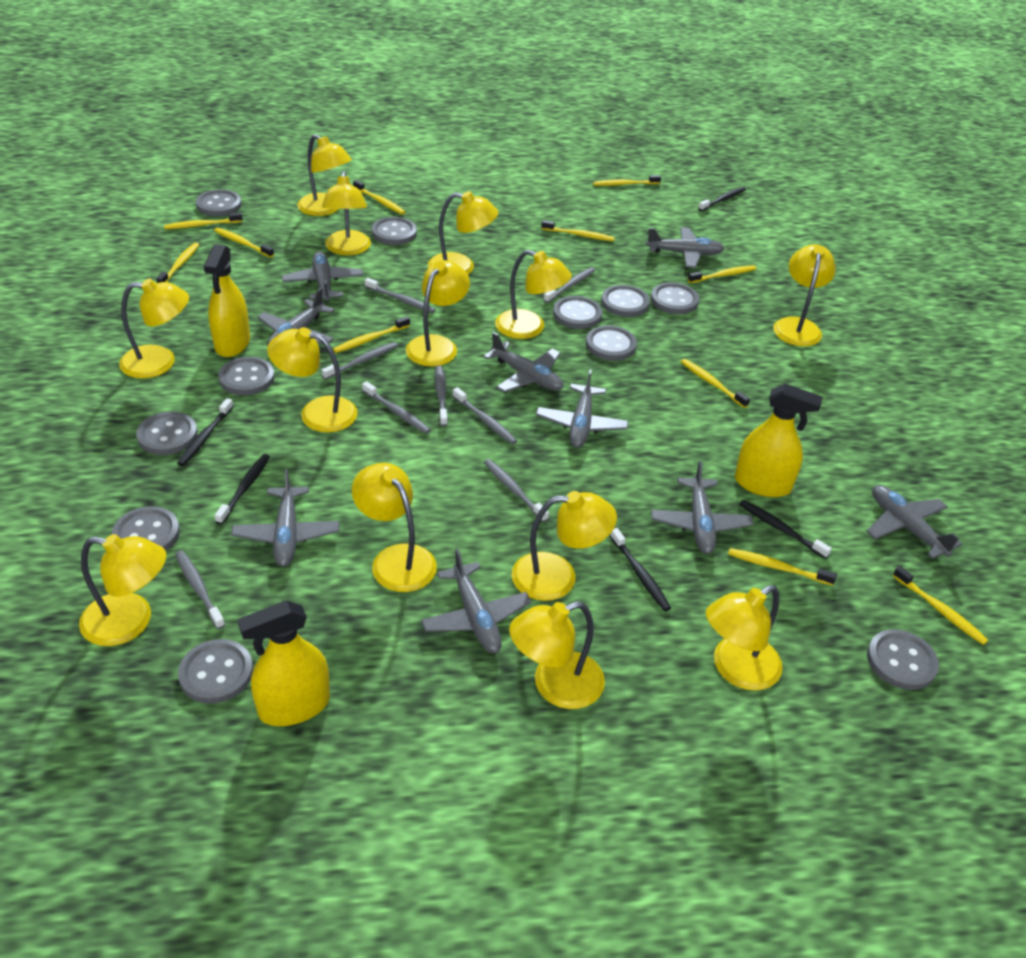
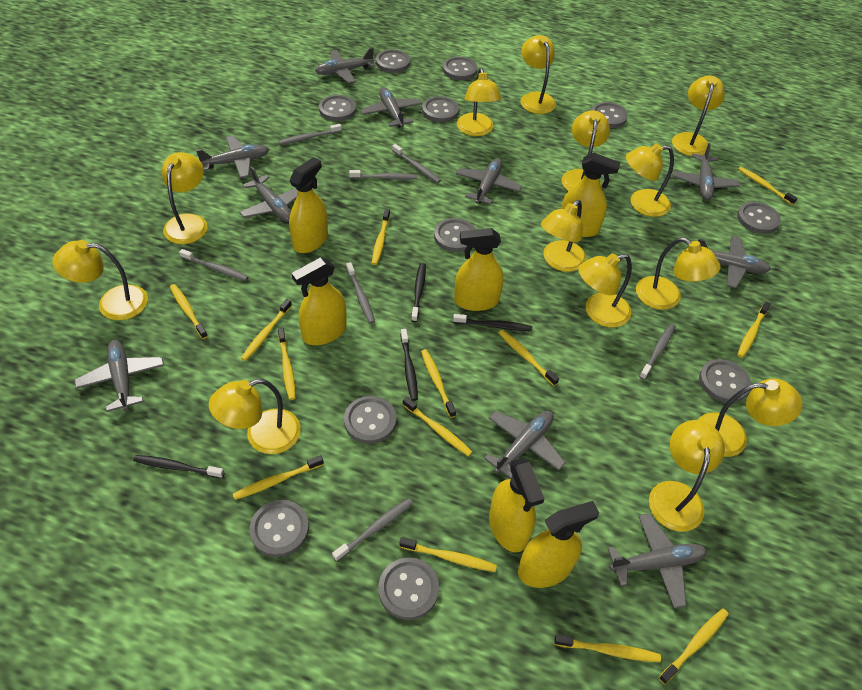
black toothbrush: 5 -> 4
grey plane: 9 -> 10
grey toothbrush: 8 -> 7
yellow spray bottle: 3 -> 6
yellow toothbrush: 11 -> 13

